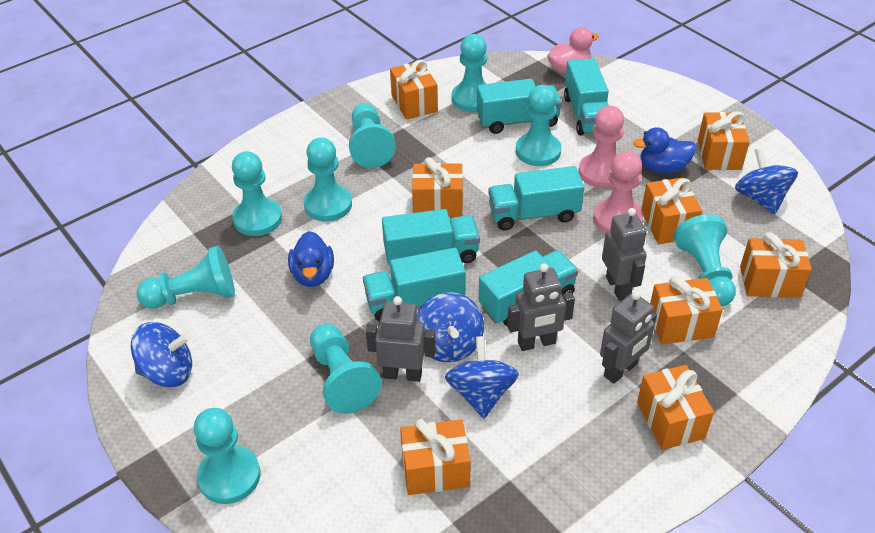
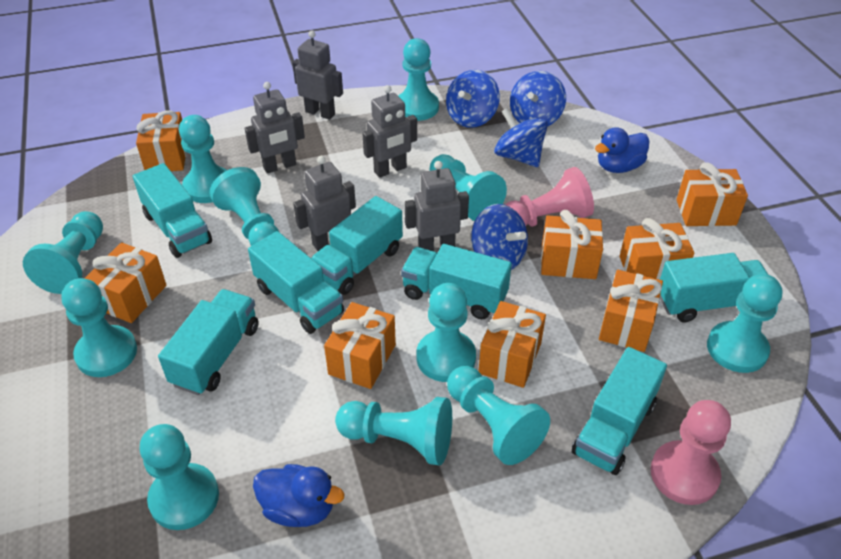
grey robot: 4 -> 5
pink duck: 1 -> 0
turquoise pawn: 9 -> 11
turquoise truck: 6 -> 7

